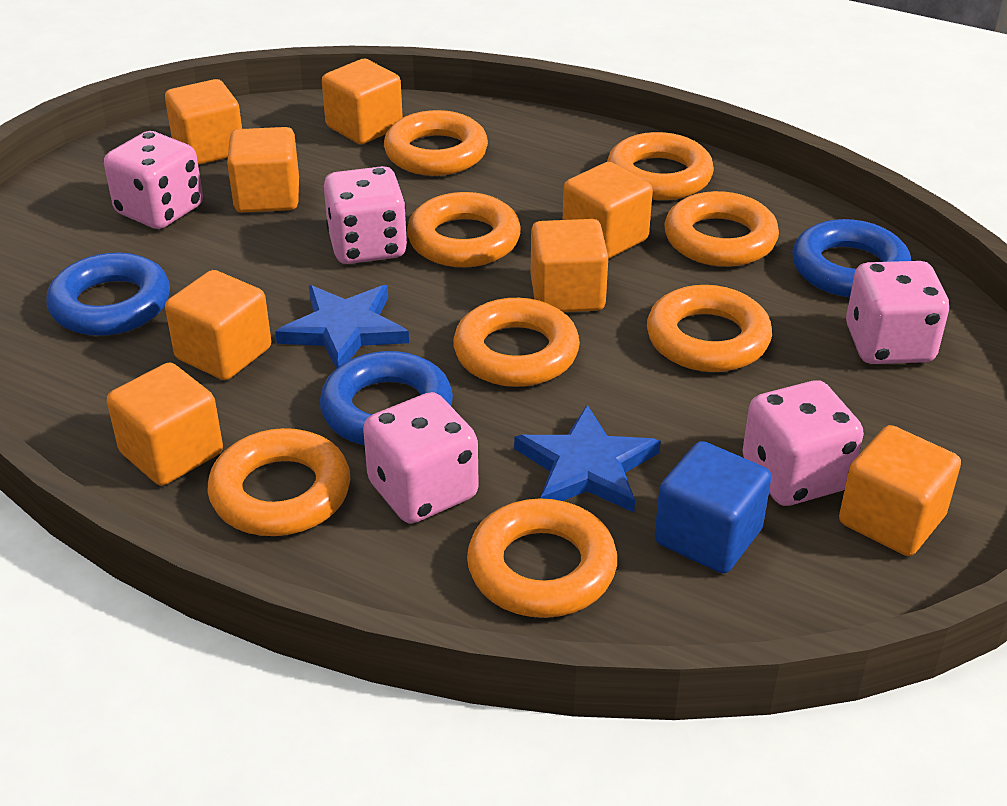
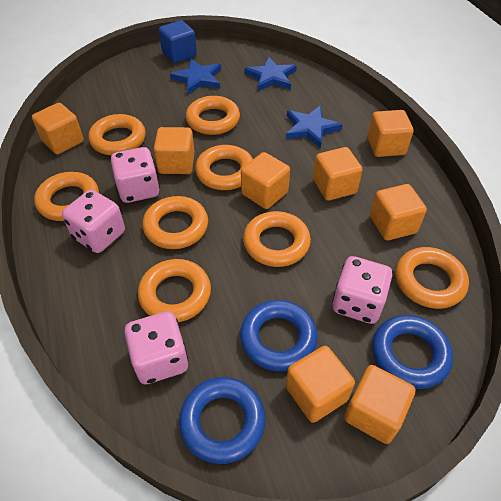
blue star: 2 -> 3
pink dice: 5 -> 4

